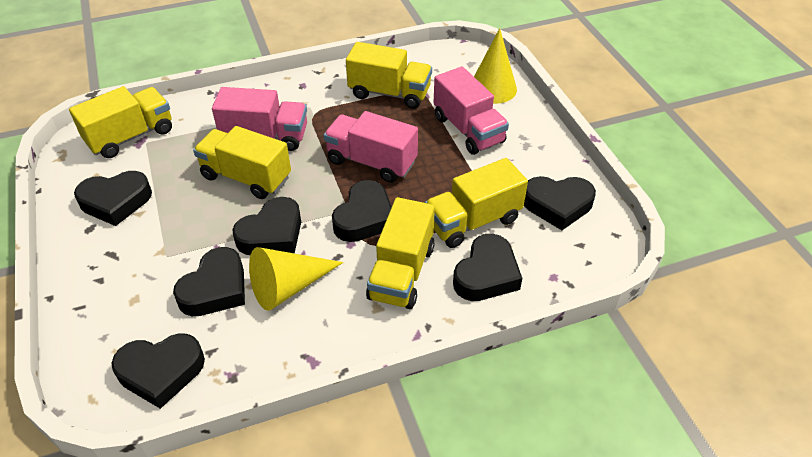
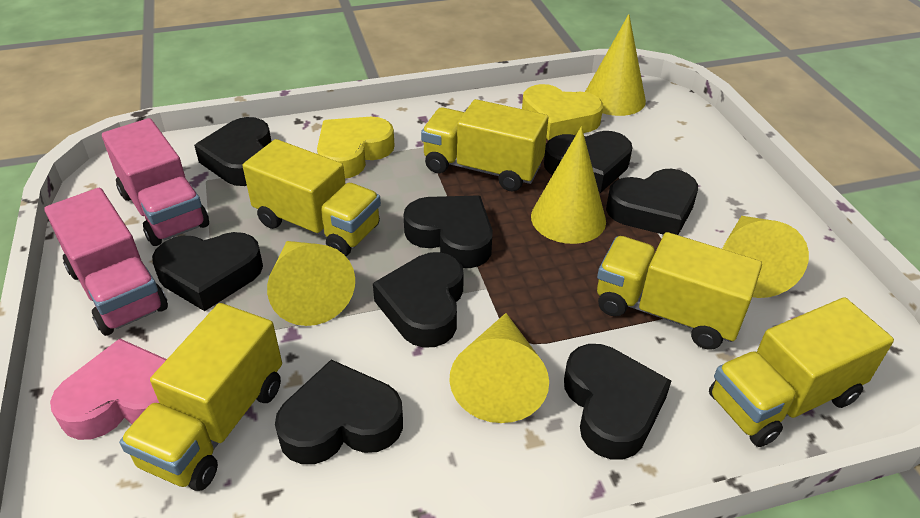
black heart: 7 -> 8
pink heart: 0 -> 1
pink truck: 3 -> 2
yellow cone: 2 -> 5
yellow heart: 0 -> 2

